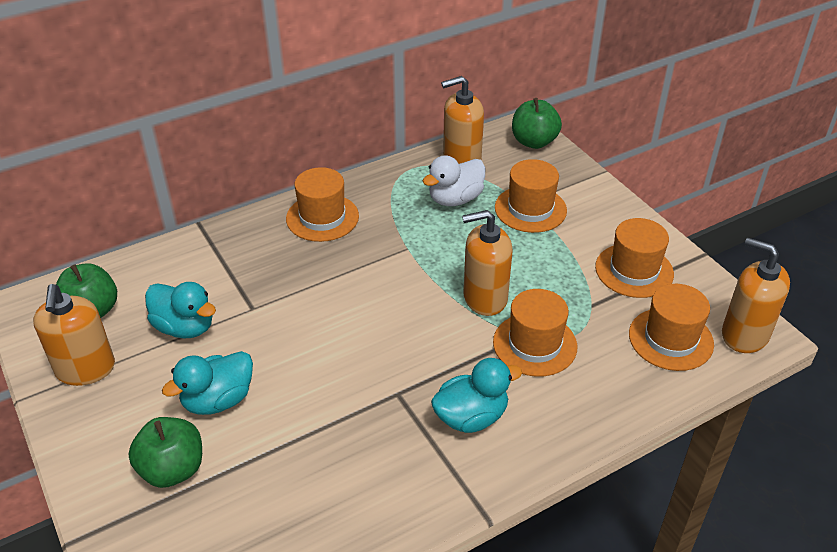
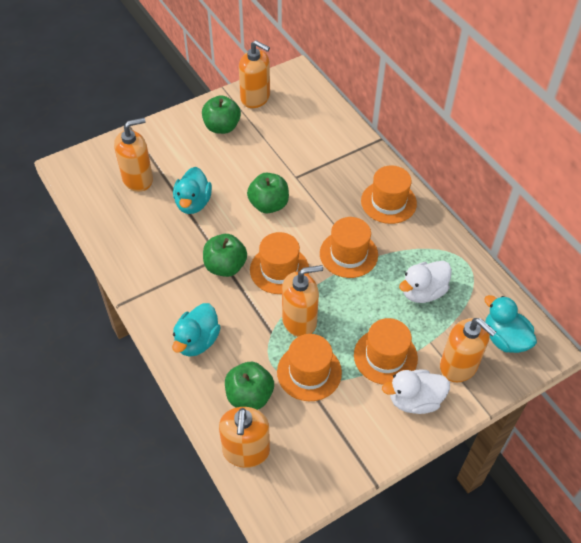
green apple: 3 -> 4
orange soap dispenser: 4 -> 5
white duck: 1 -> 2

